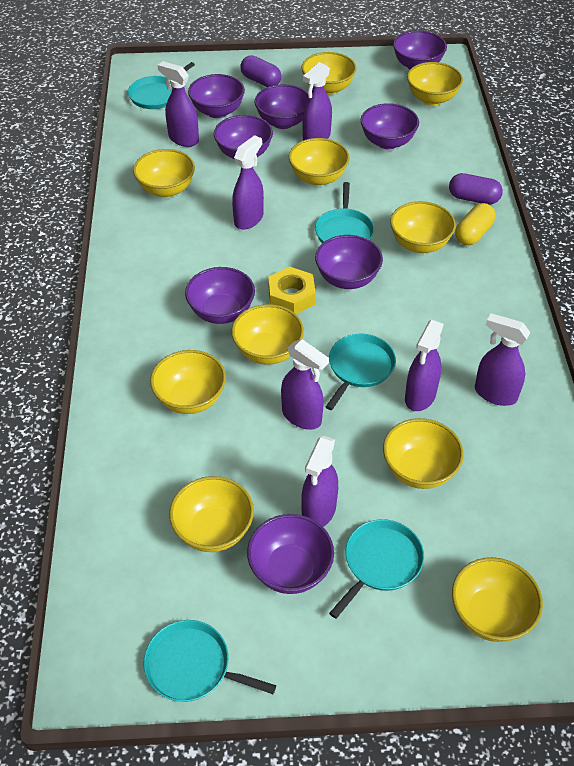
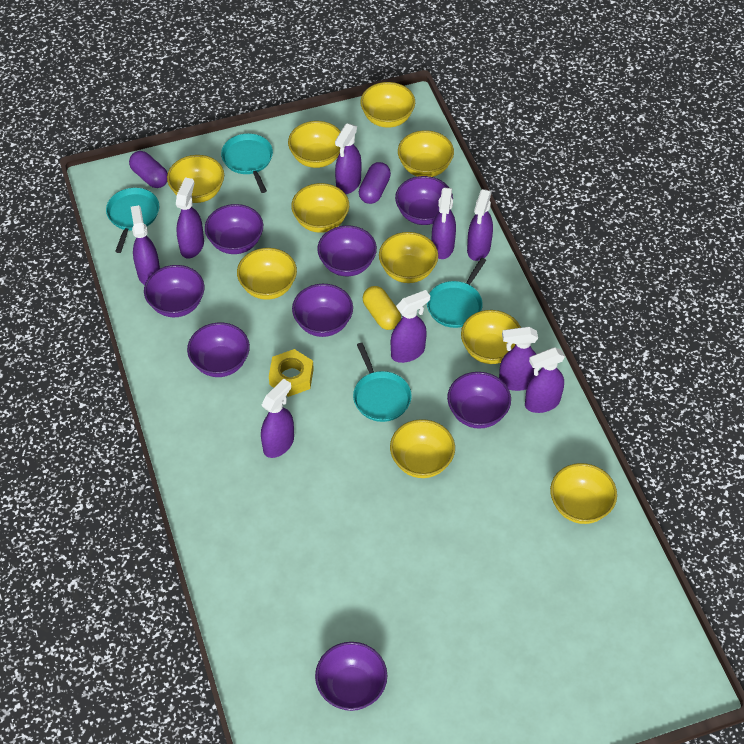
purple spray bottle: 7 -> 9
turquoise pan: 5 -> 4

